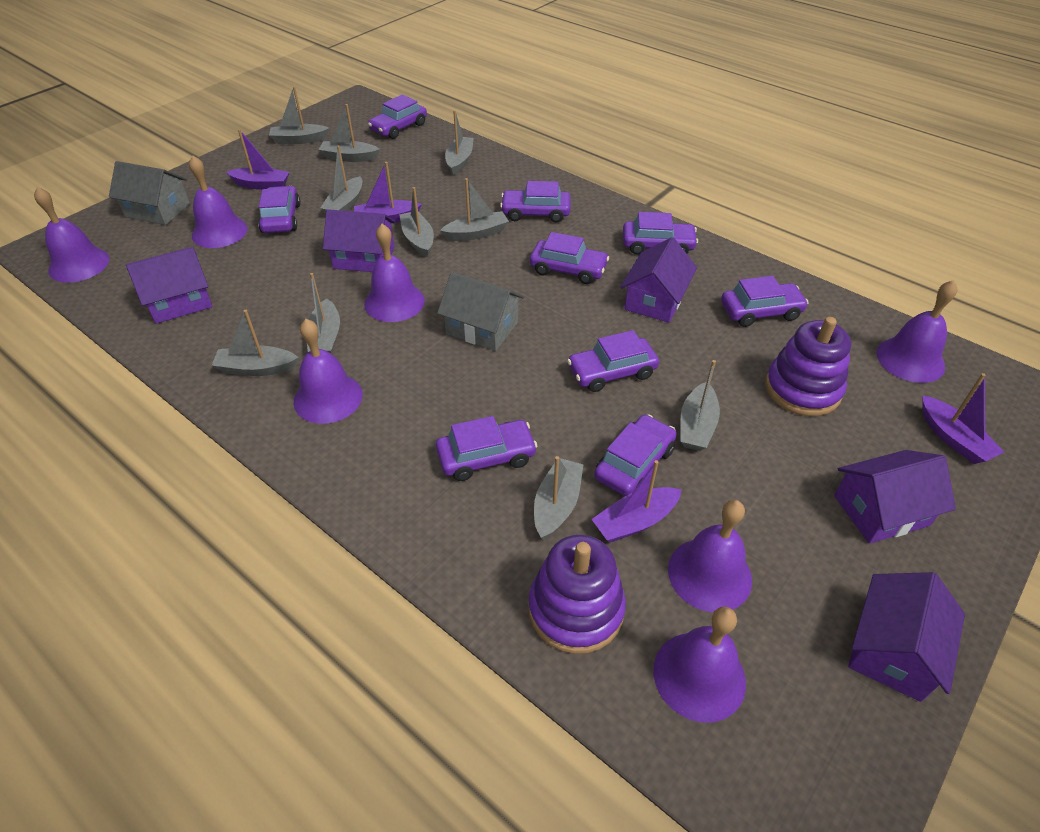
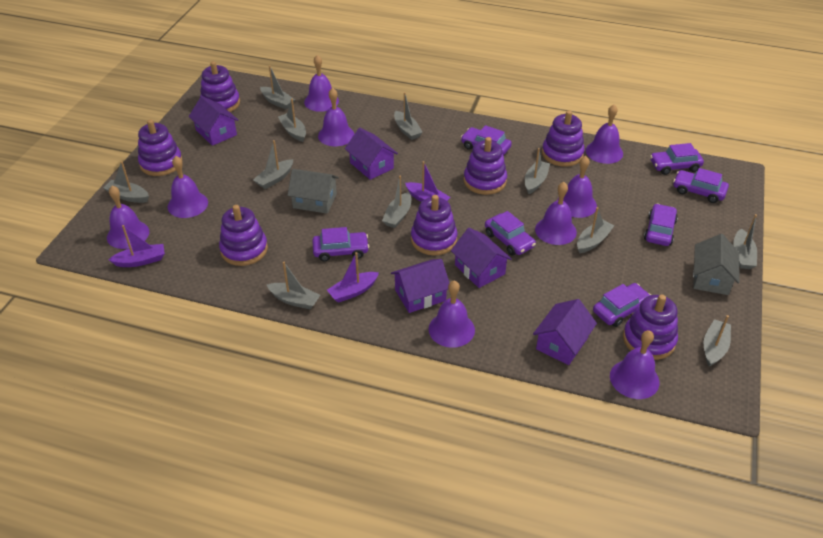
grey boat: 10 -> 11
purple bell: 7 -> 9
purple boat: 4 -> 3
purple car: 9 -> 7
purple stacking toy: 2 -> 7

